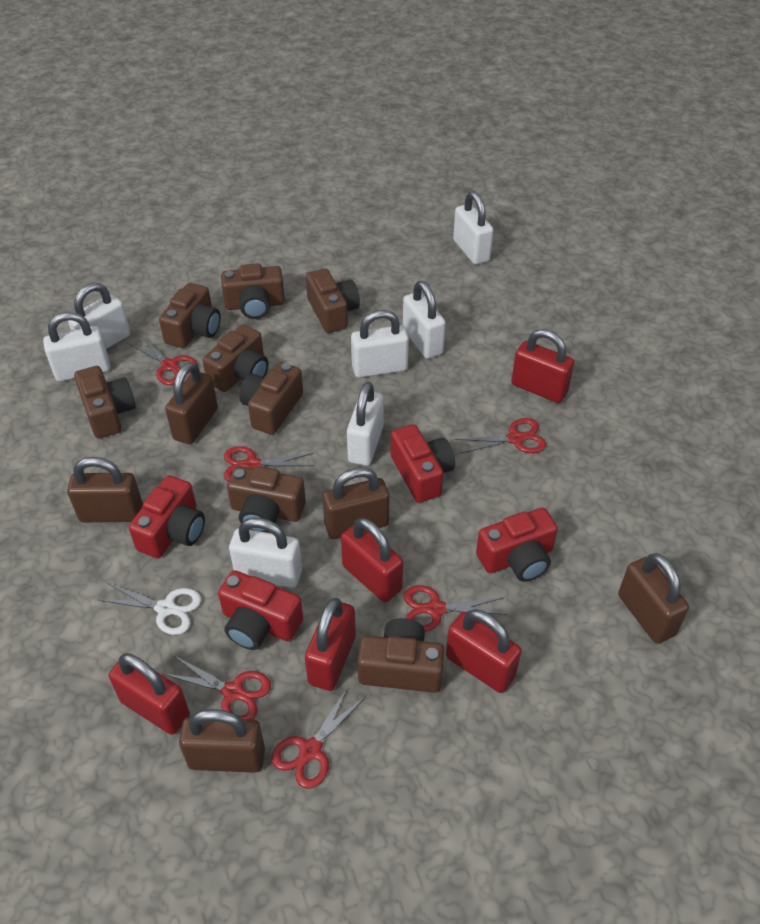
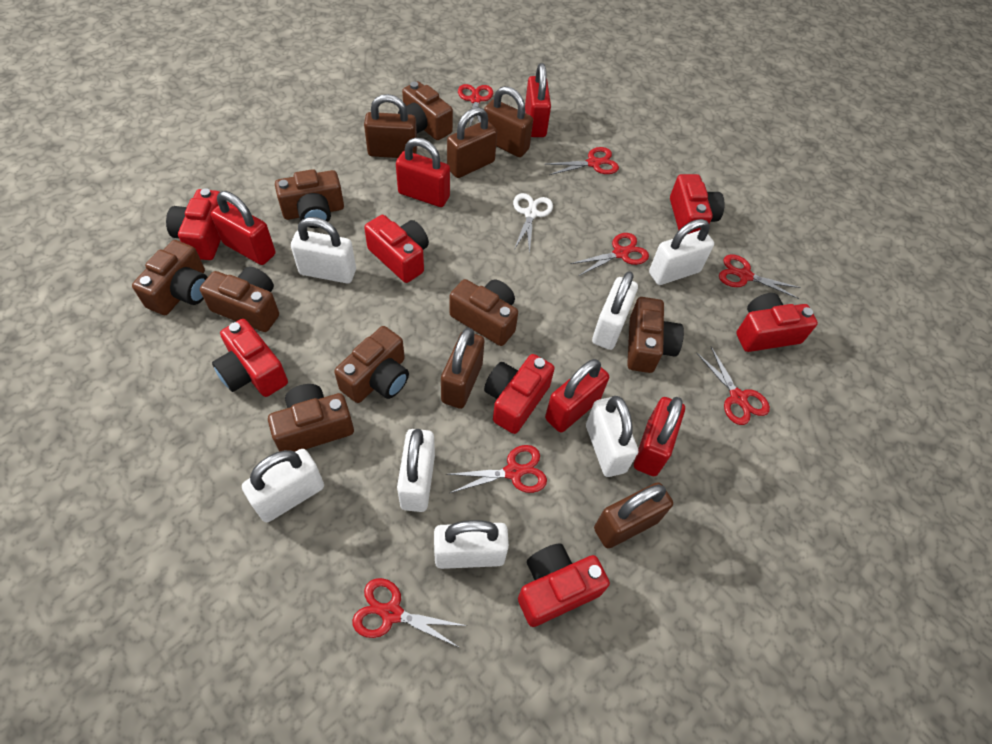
red camera: 4 -> 7
red scissors: 6 -> 7

